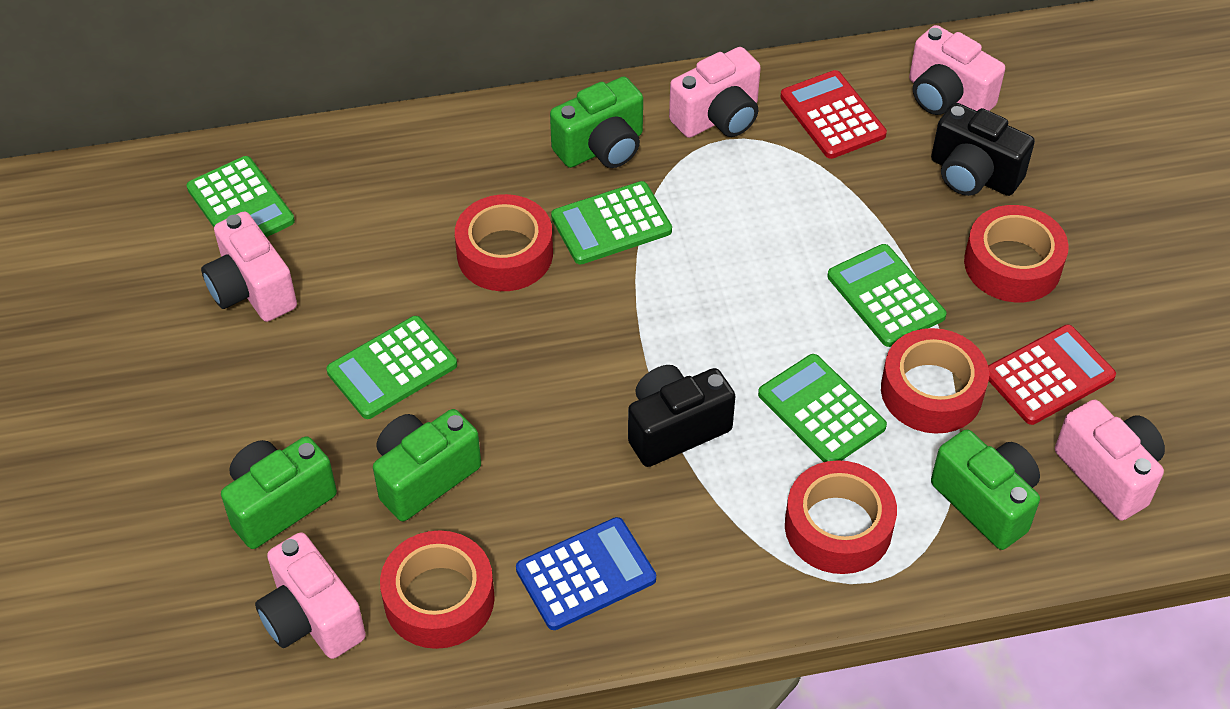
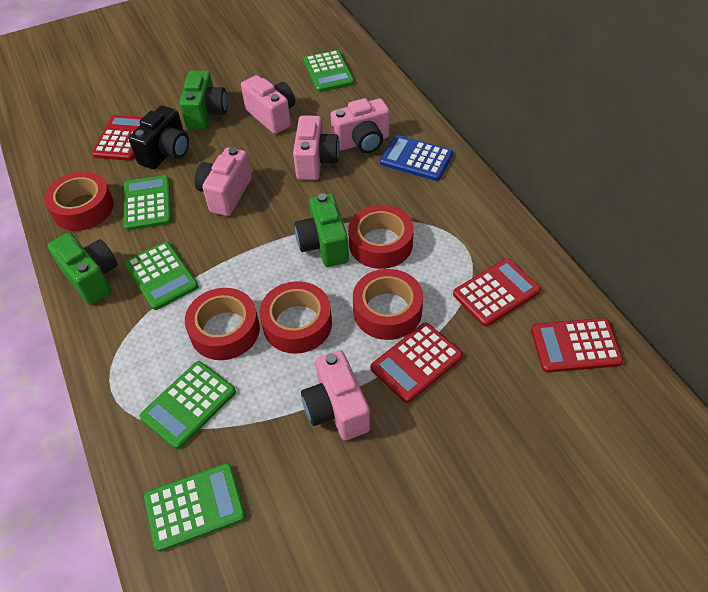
black camera: 2 -> 1
green camera: 4 -> 3
red calculator: 2 -> 4

